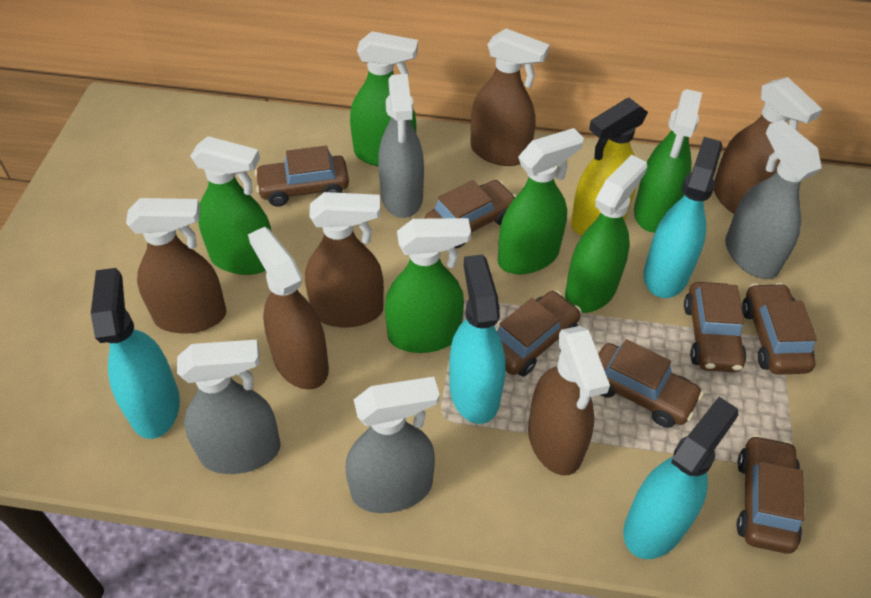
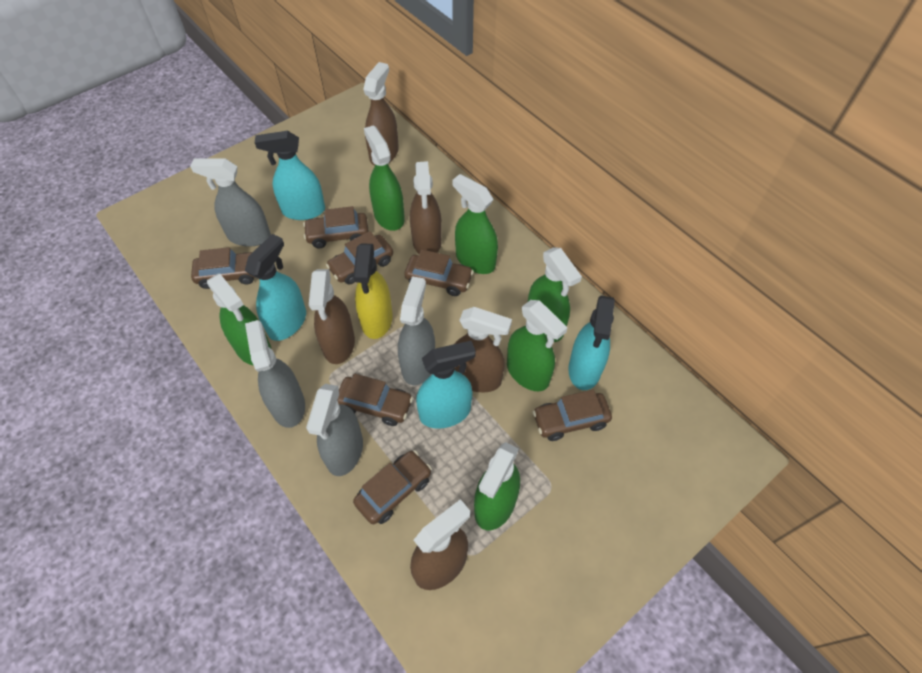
brown spray bottle: 6 -> 5

